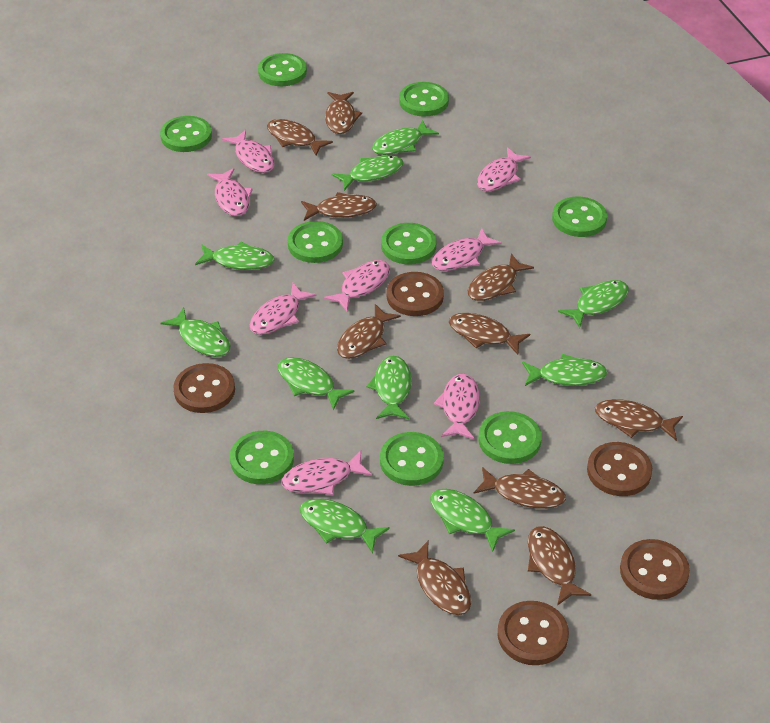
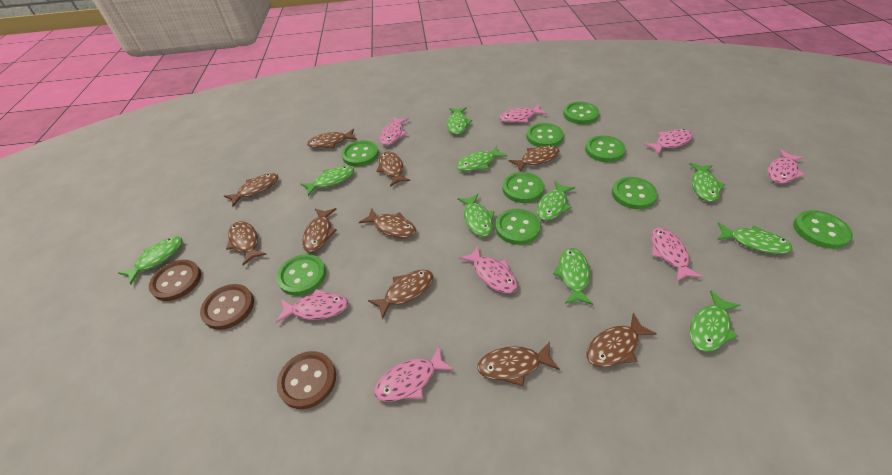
brown button: 5 -> 3

